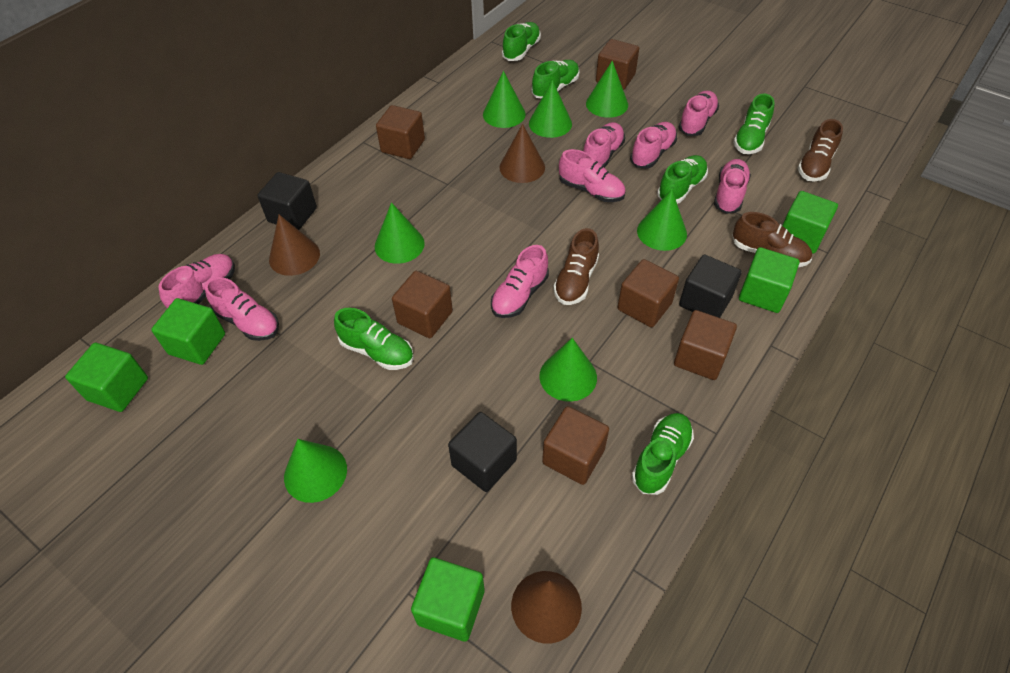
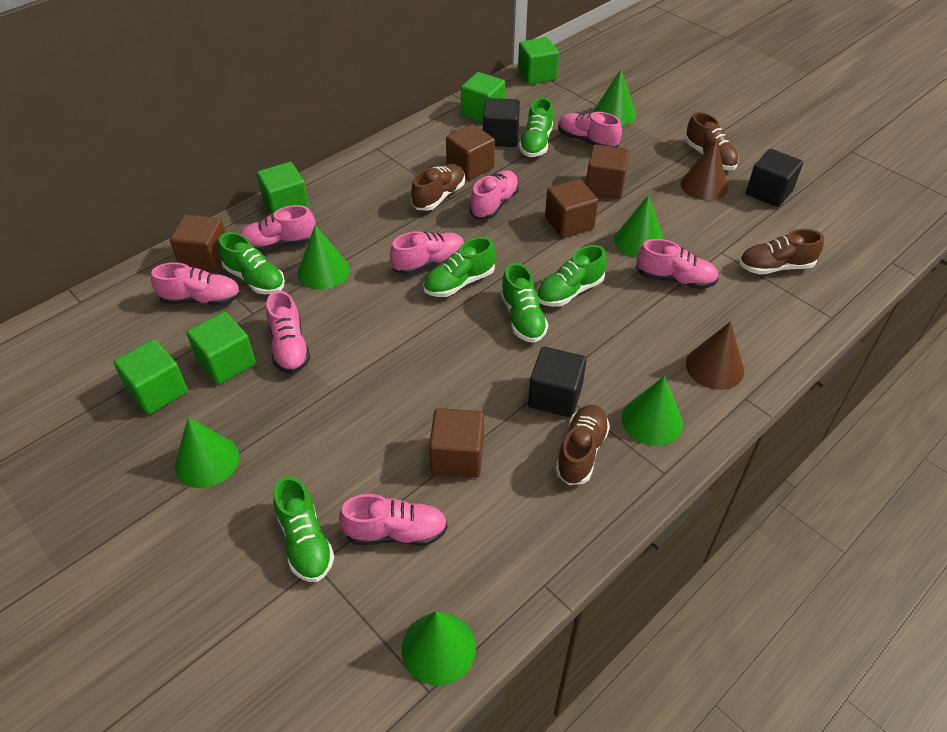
brown cone: 3 -> 2
brown cube: 6 -> 5
brown shoe: 3 -> 4
green cone: 7 -> 6

